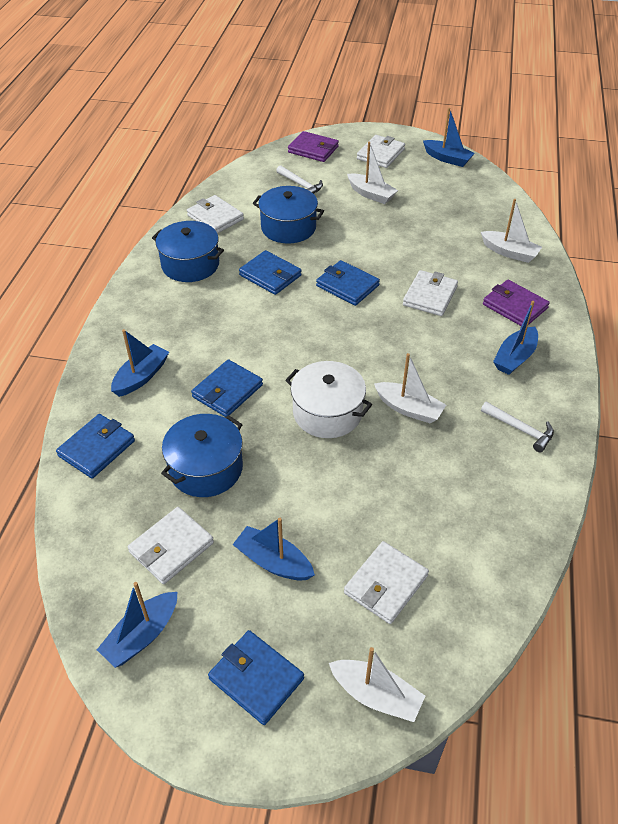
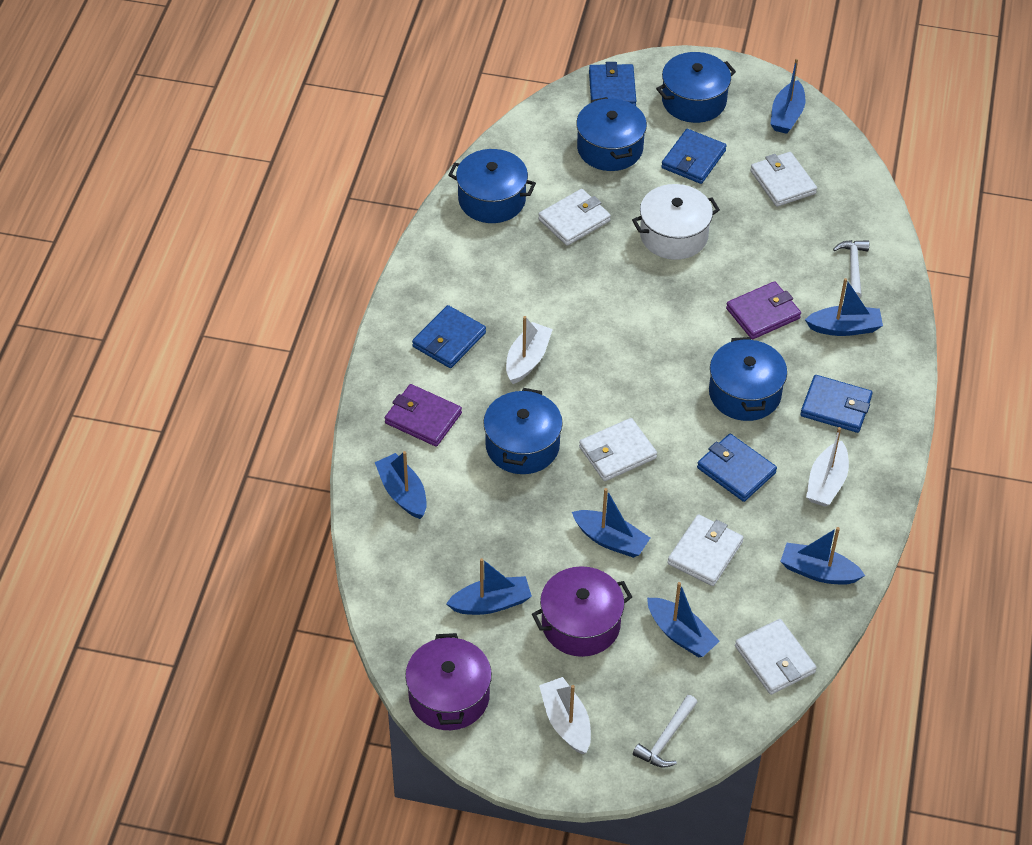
blue boat: 5 -> 7
blue pot: 3 -> 5
purple pot: 0 -> 2
white boat: 4 -> 3

